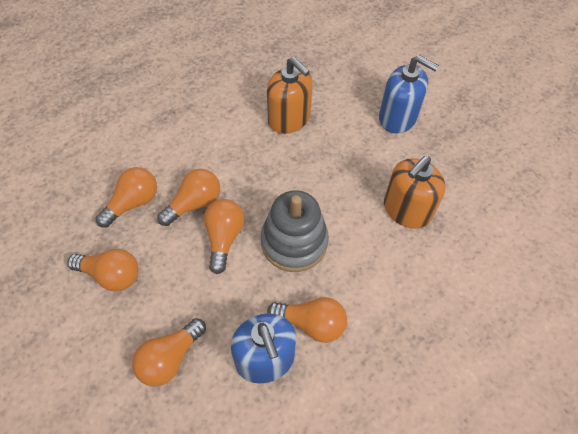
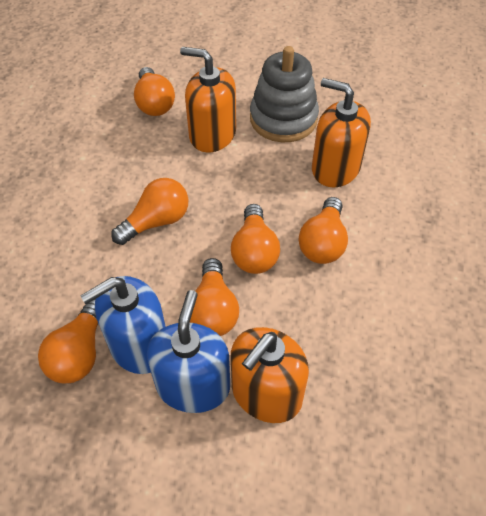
orange soap dispenser: 2 -> 3

